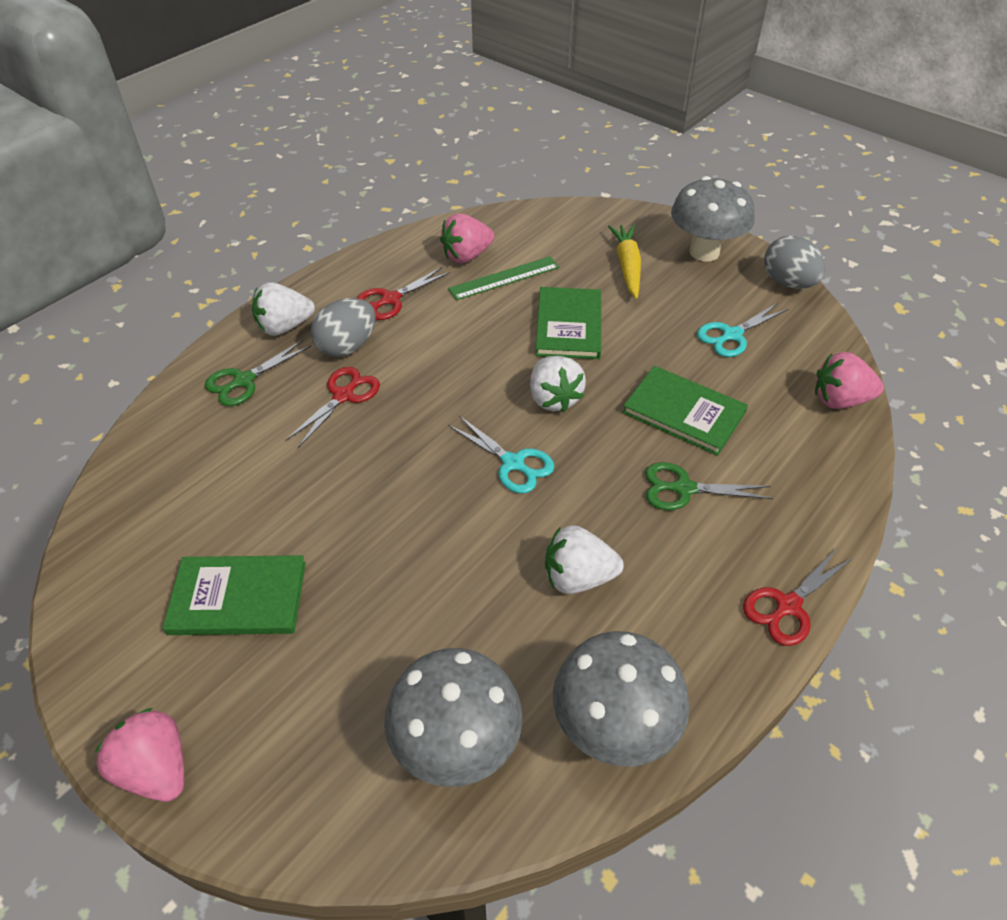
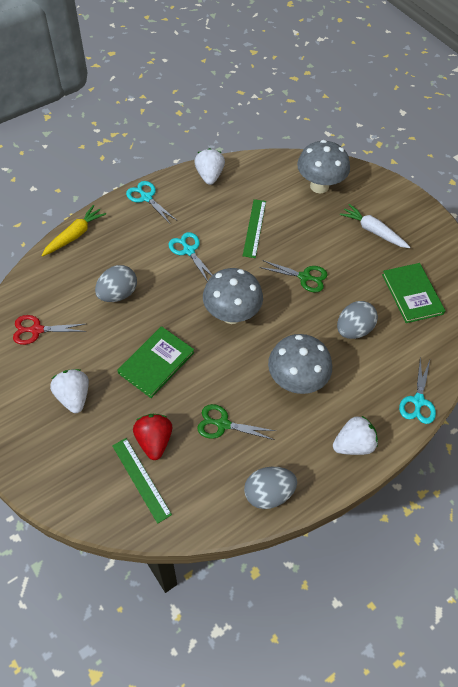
green book: 3 -> 2
green ruler: 1 -> 2
grey egg: 2 -> 3
pink strawberry: 3 -> 0
red scissors: 3 -> 1
red strawberry: 0 -> 1
turquoise scissors: 2 -> 3
white carrot: 0 -> 1

